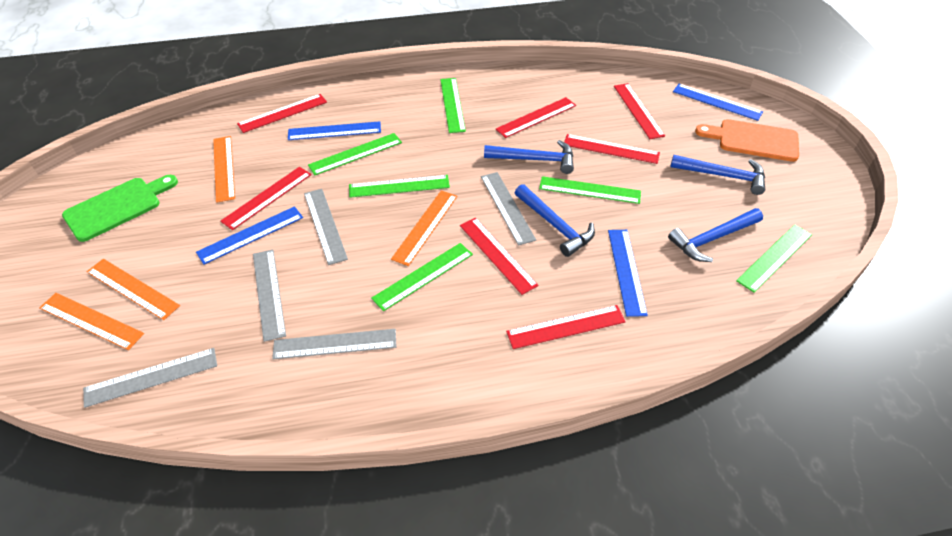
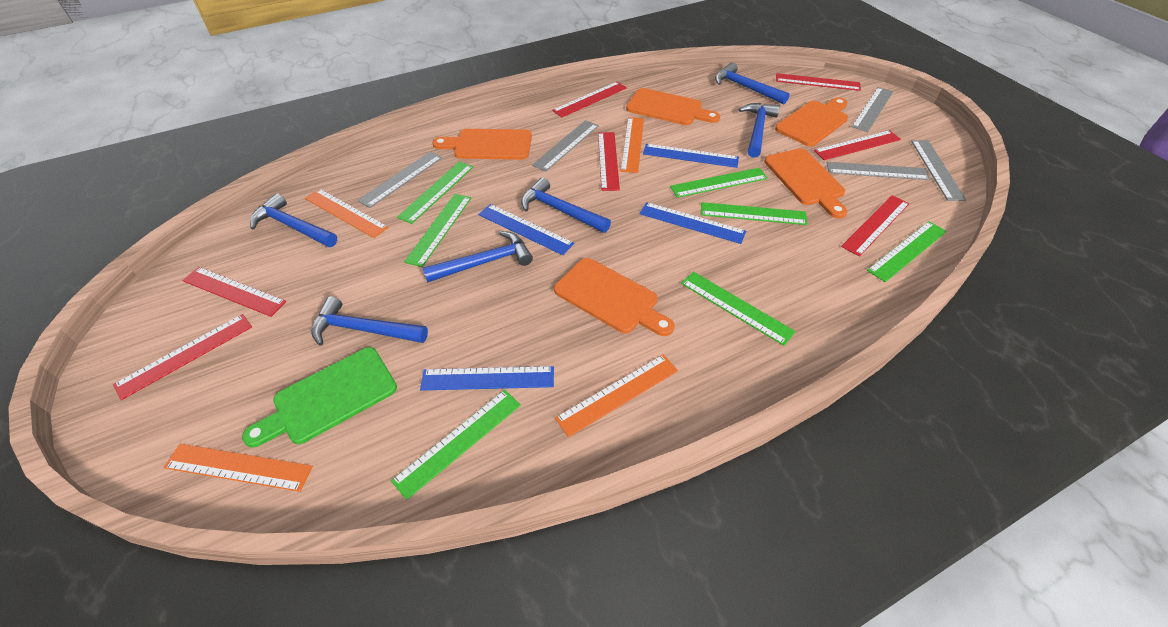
blue hammer: 4 -> 6
green ruler: 6 -> 7
orange cutting board: 1 -> 5

